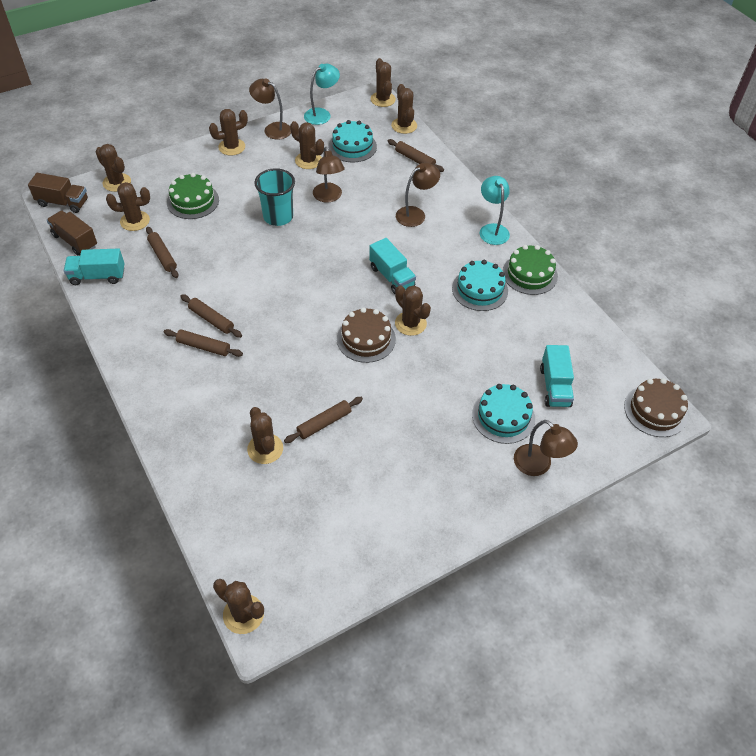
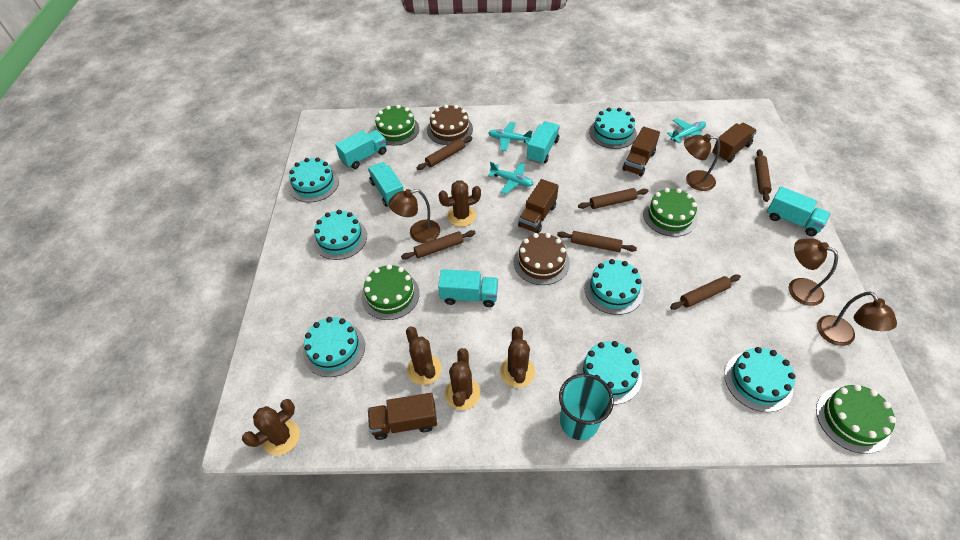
brown cactus: 9 -> 5
brown rolling pin: 5 -> 6
brown truck: 2 -> 4
green cake: 2 -> 4
turquoise cake: 3 -> 7
turquoise lamp: 2 -> 0
turquoise plane: 0 -> 3
turquoise truck: 3 -> 5

